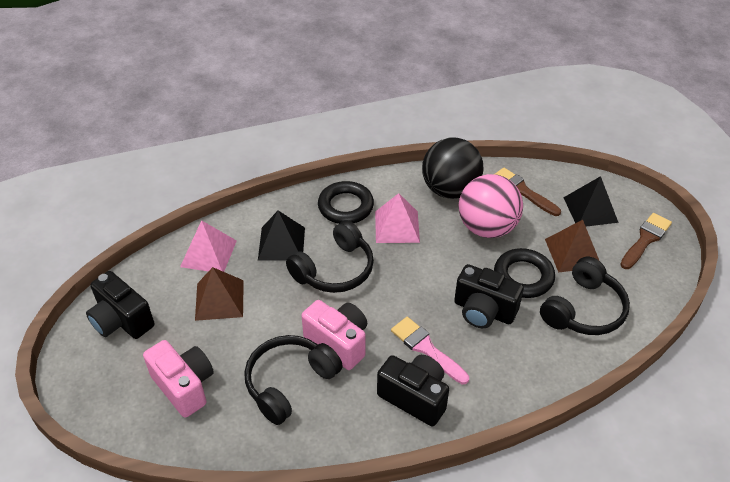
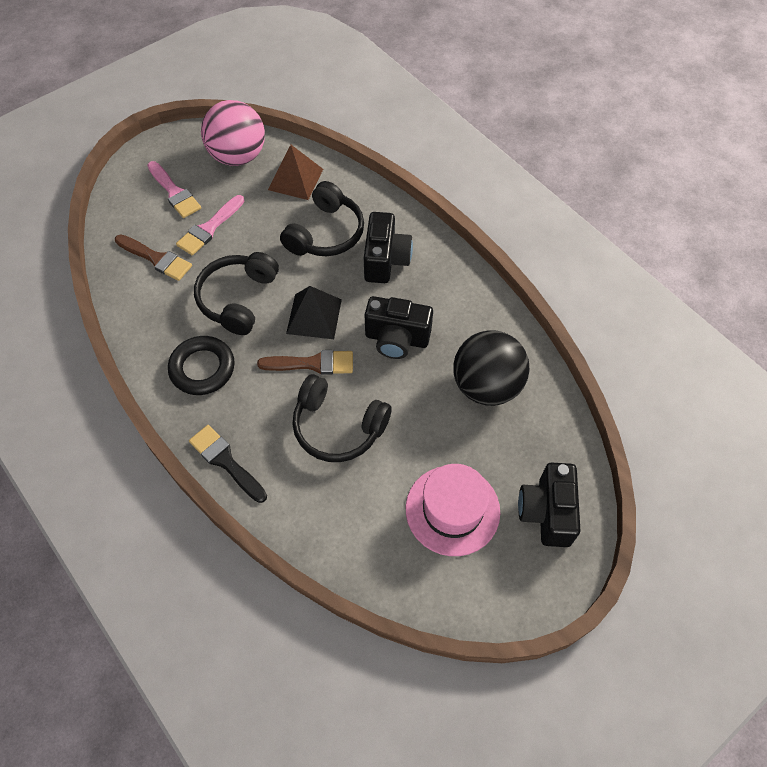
black brush: 0 -> 1
black pyramid: 2 -> 1
black ring: 2 -> 1
brown pyramid: 2 -> 1
pink brush: 1 -> 2
pink camera: 2 -> 0
pink hat: 0 -> 1
pink pyramid: 2 -> 0

